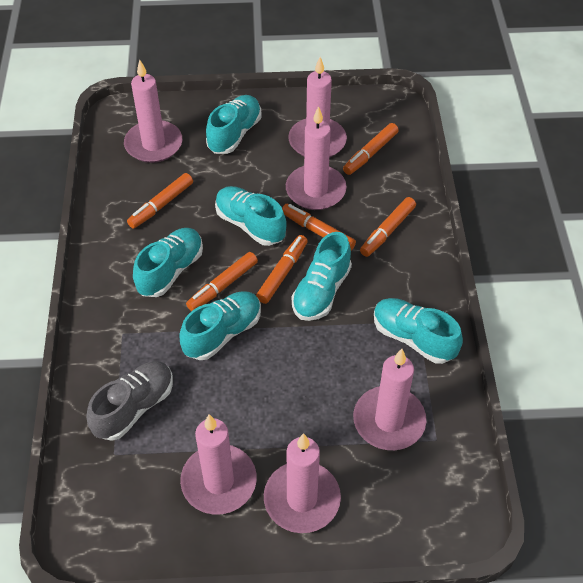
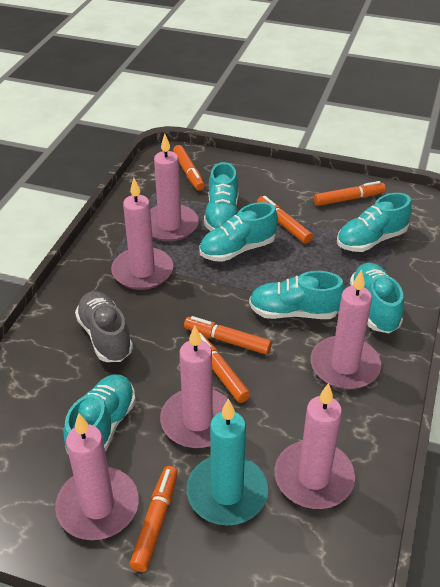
turquoise candle: 0 -> 1

